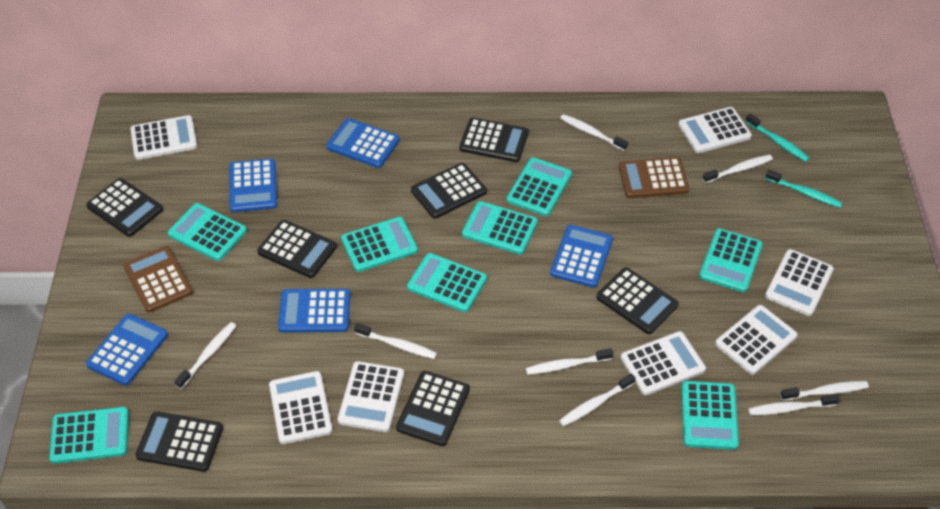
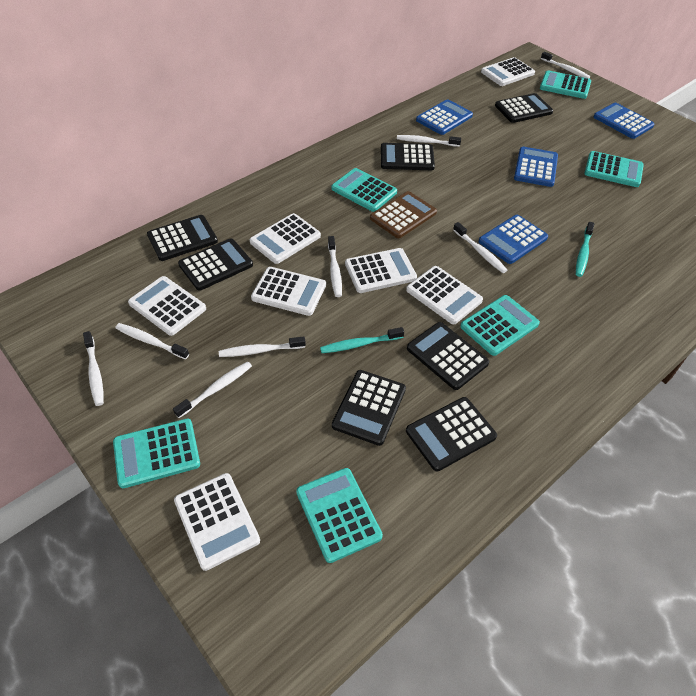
blue calculator: 5 -> 4
brown calculator: 2 -> 1
turquoise calculator: 8 -> 6

